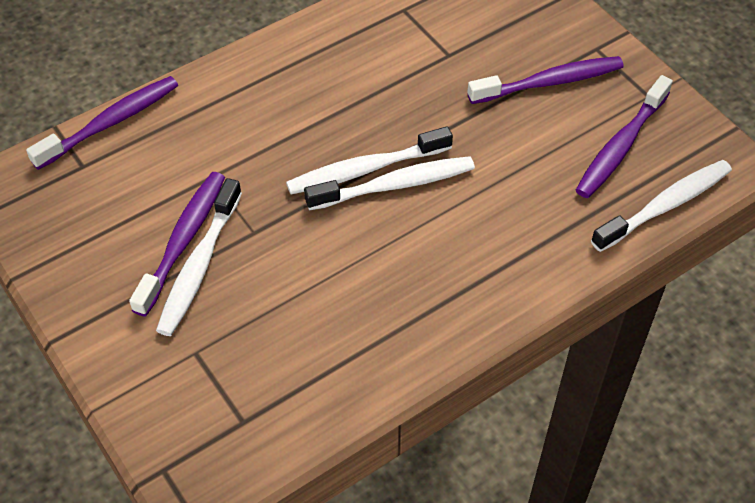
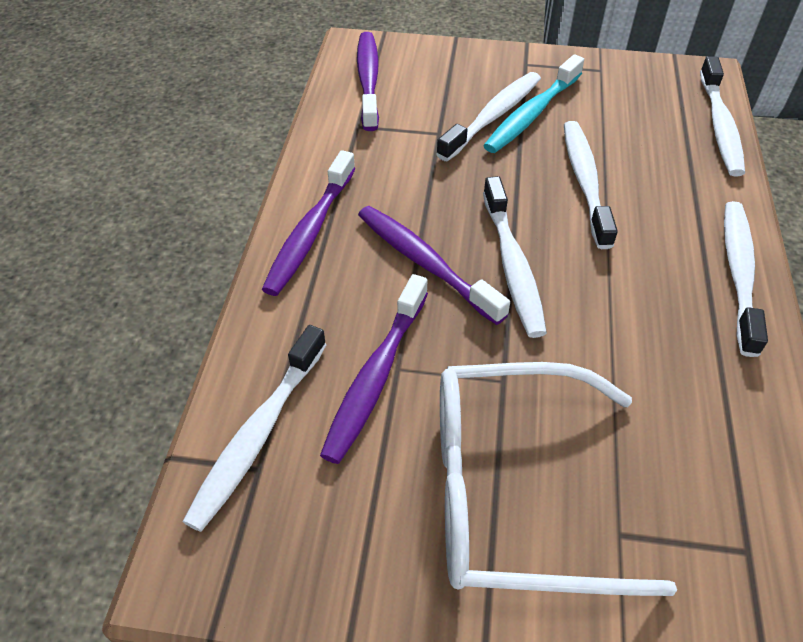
turquoise toothbrush: 0 -> 1
white glasses: 0 -> 1
white toothbrush: 4 -> 6

